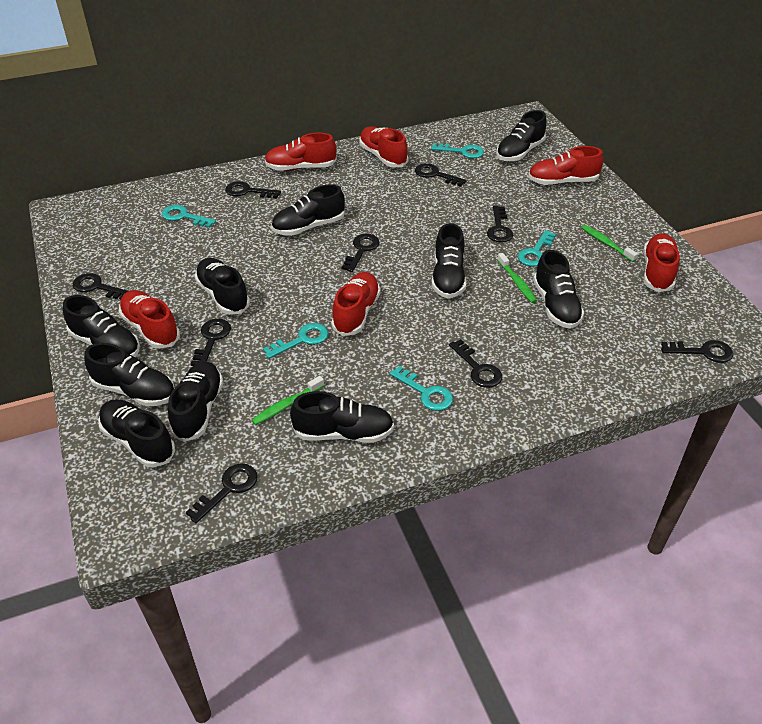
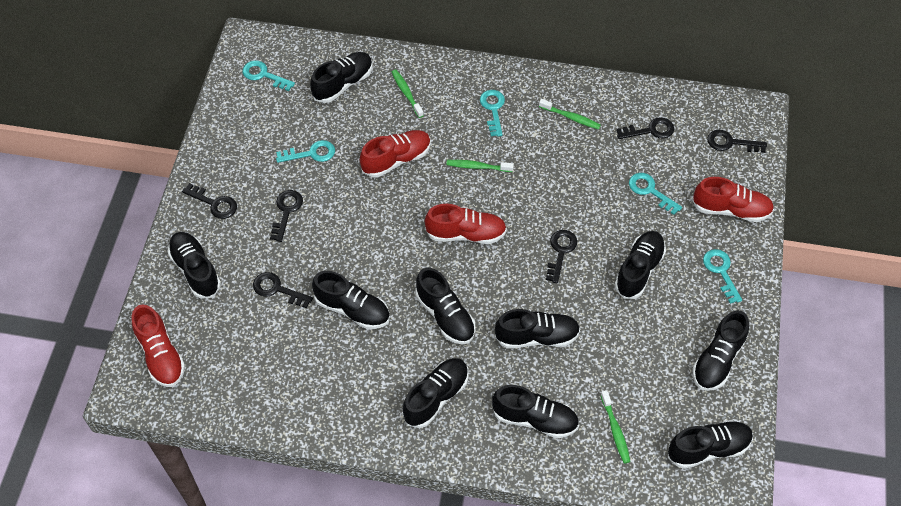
black key: 9 -> 6
green toothbrush: 3 -> 4
red shoe: 6 -> 4

